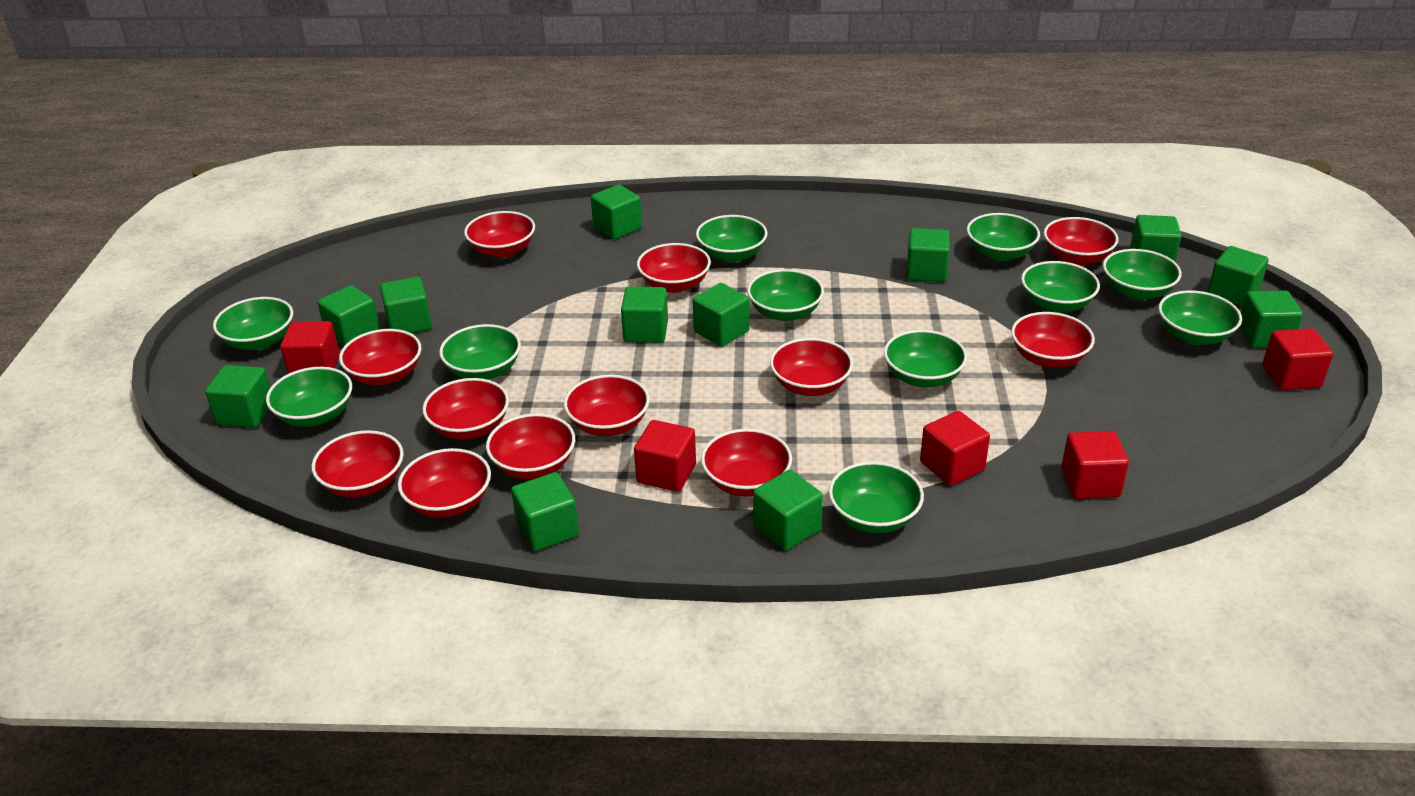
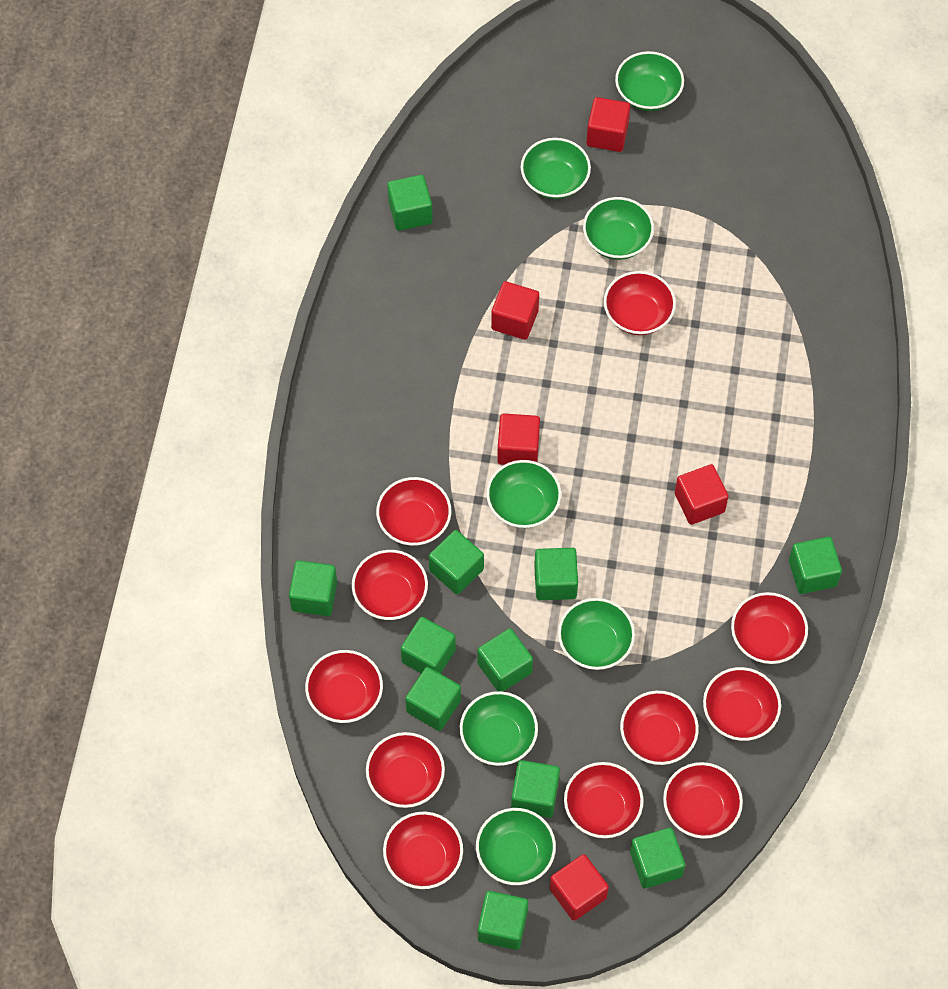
green bowl: 11 -> 7
green cube: 12 -> 11
red bowl: 12 -> 11

